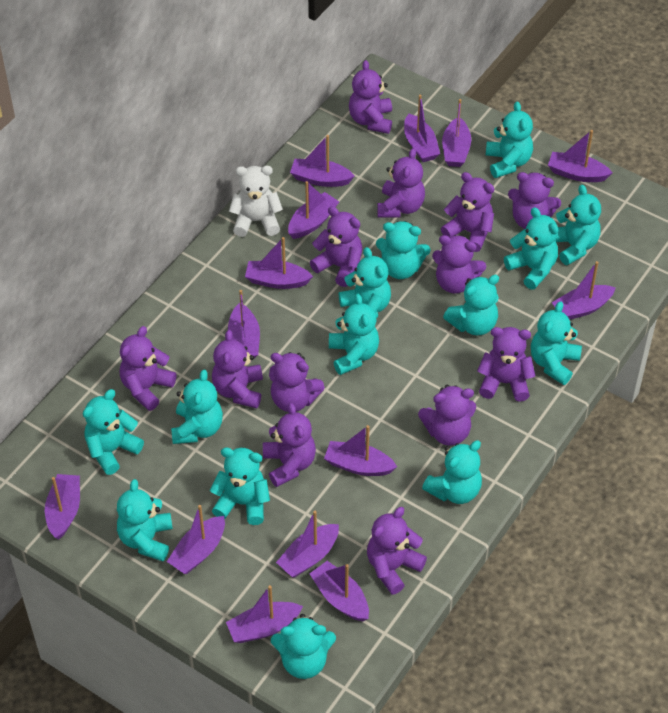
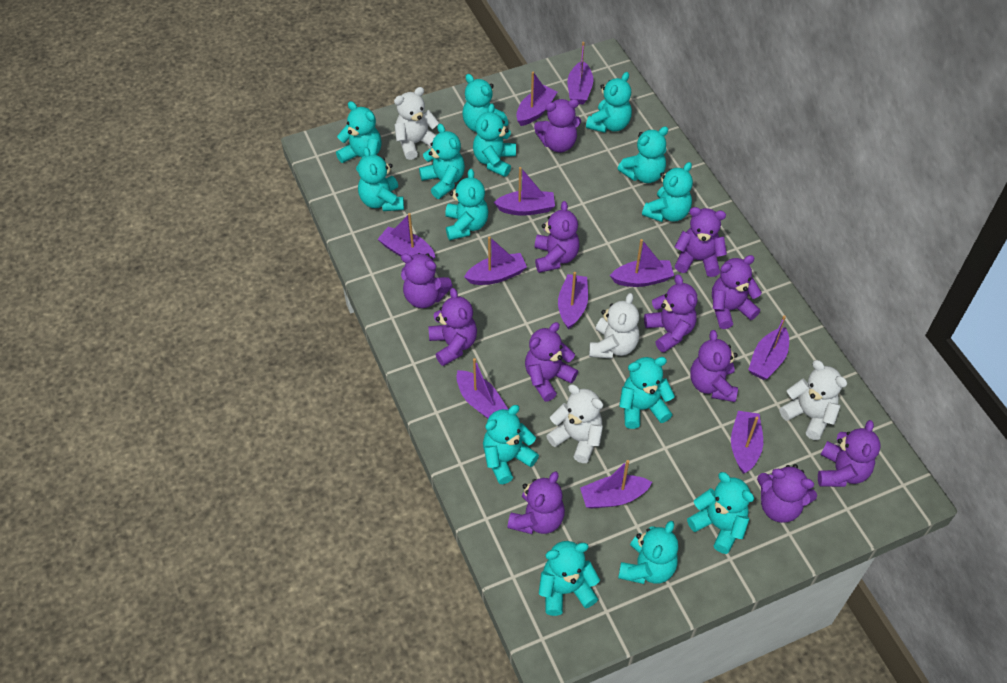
purple boat: 14 -> 11
purple teddy bear: 13 -> 12
white teddy bear: 1 -> 4

